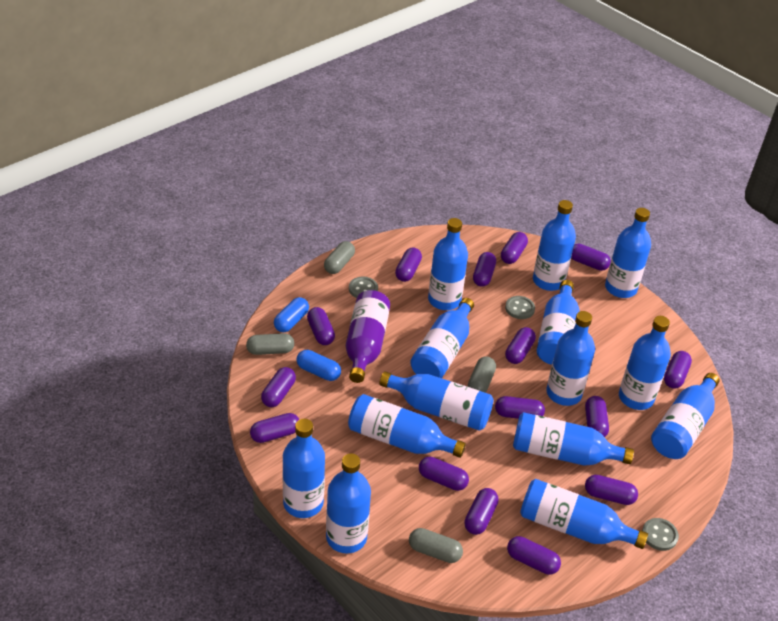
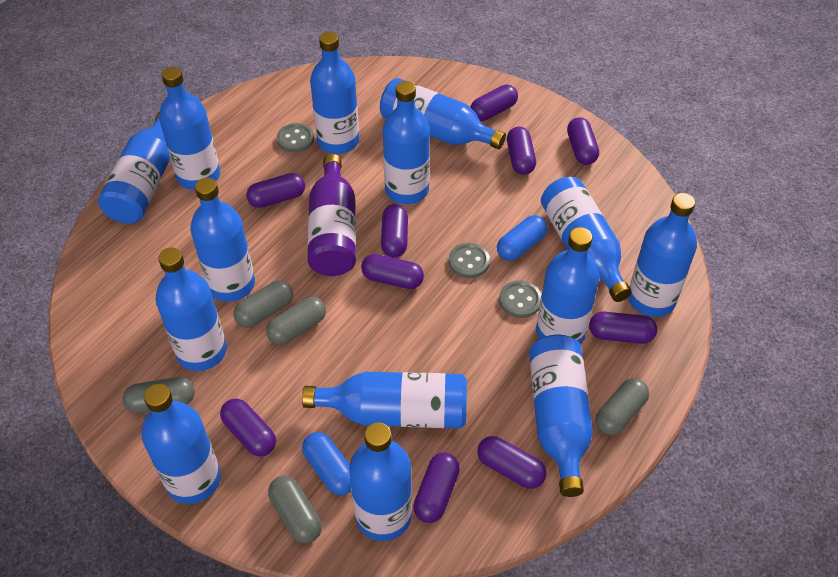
grey capsule: 4 -> 5
purple capsule: 15 -> 10

